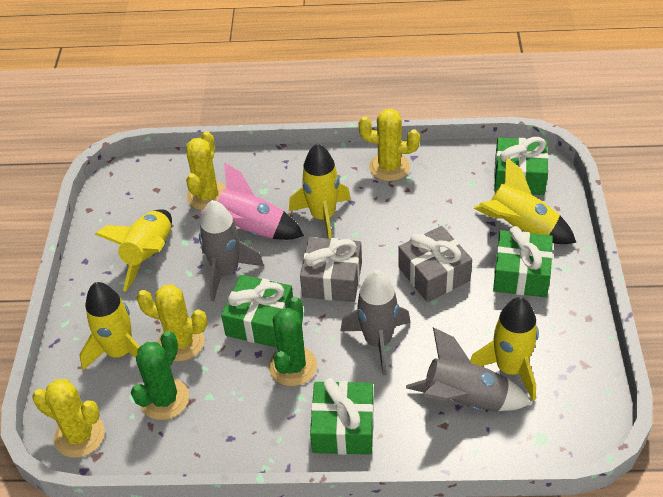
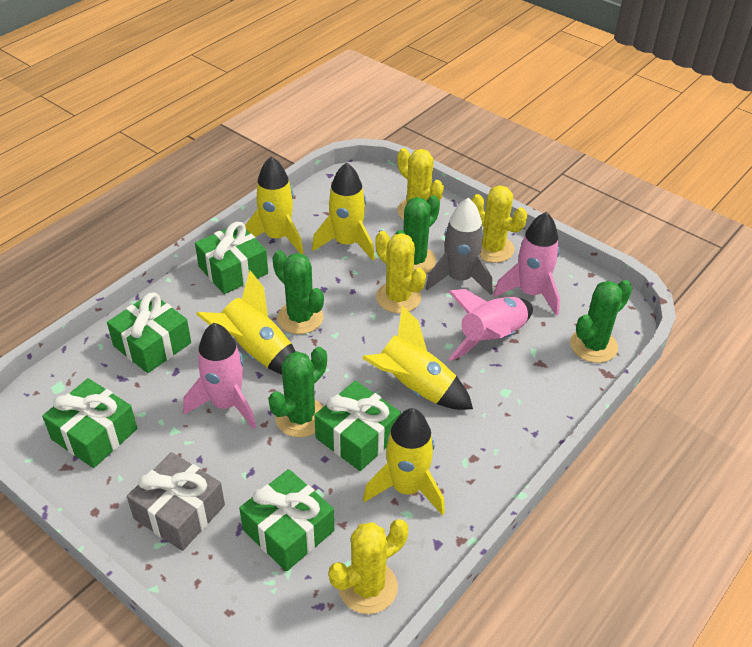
green cactus: 2 -> 4
green gift: 4 -> 5
grey gift: 2 -> 1
grey rocket: 3 -> 1
pink rocket: 1 -> 3

